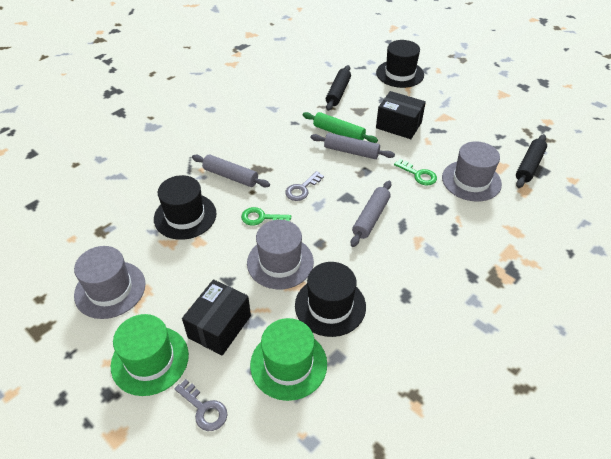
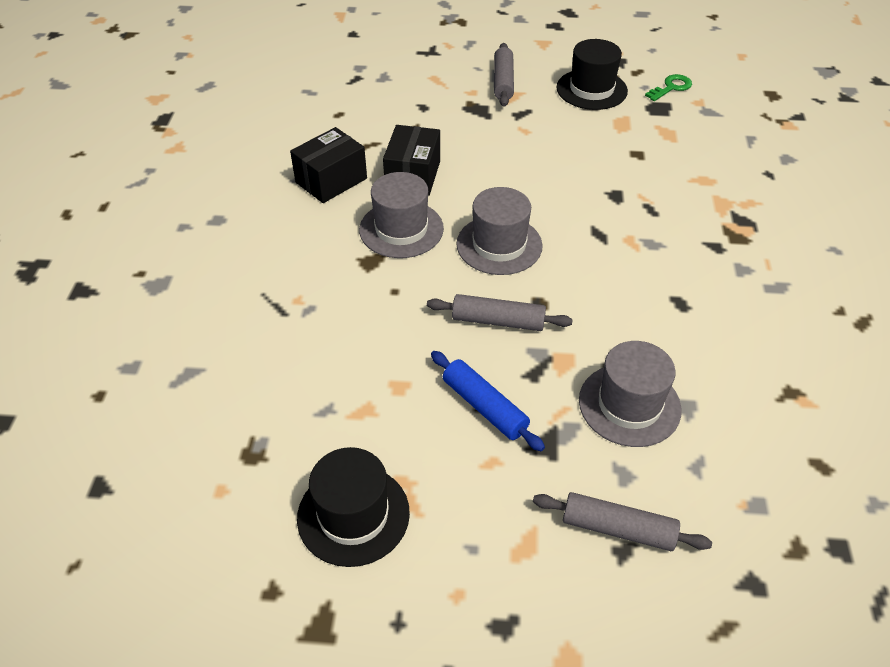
black hat: 3 -> 2
black rolling pin: 2 -> 0
blue rolling pin: 0 -> 1
green hat: 2 -> 0
green key: 2 -> 1
green rolling pin: 1 -> 0
grey key: 2 -> 0

